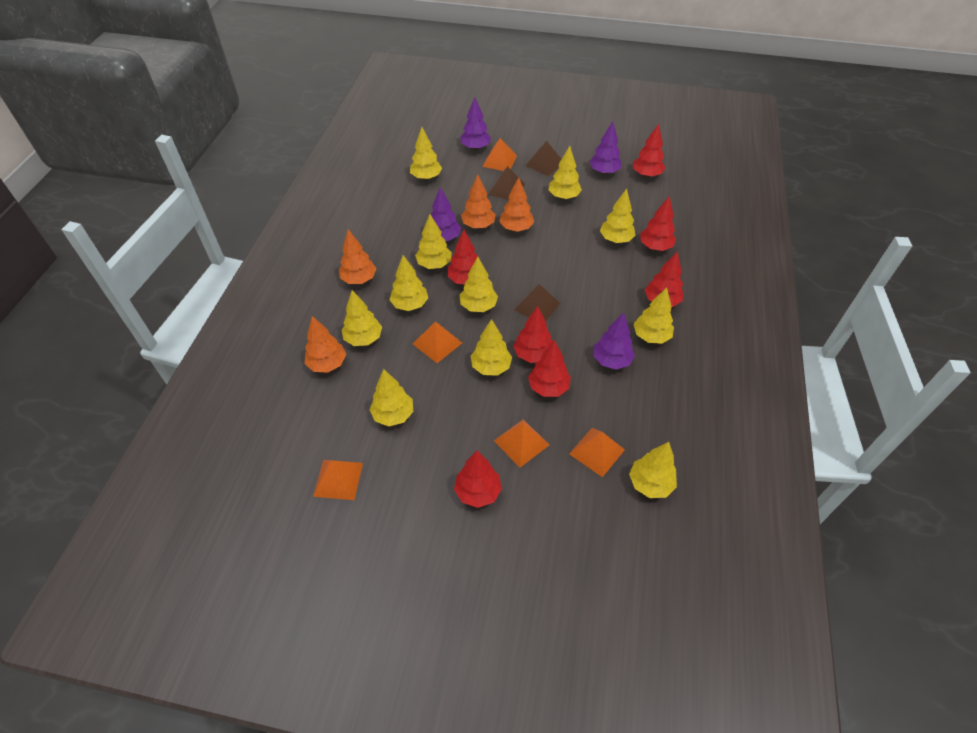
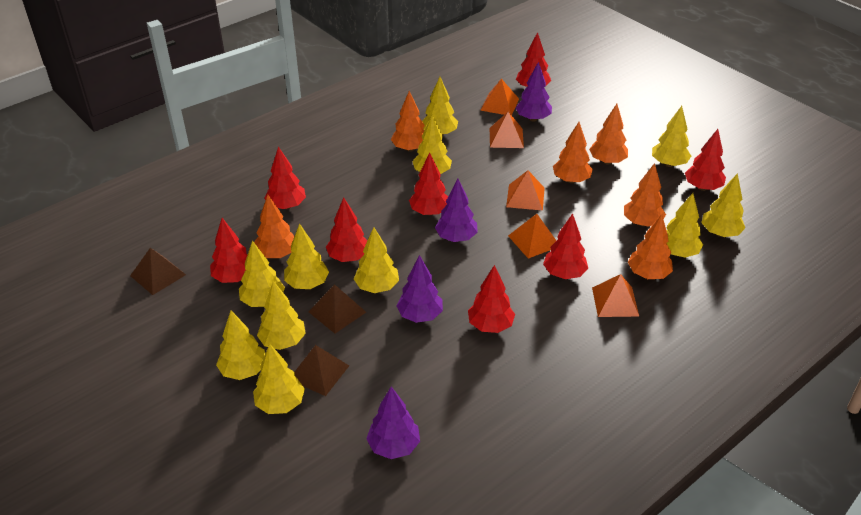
orange tree: 4 -> 6
red tree: 7 -> 8

